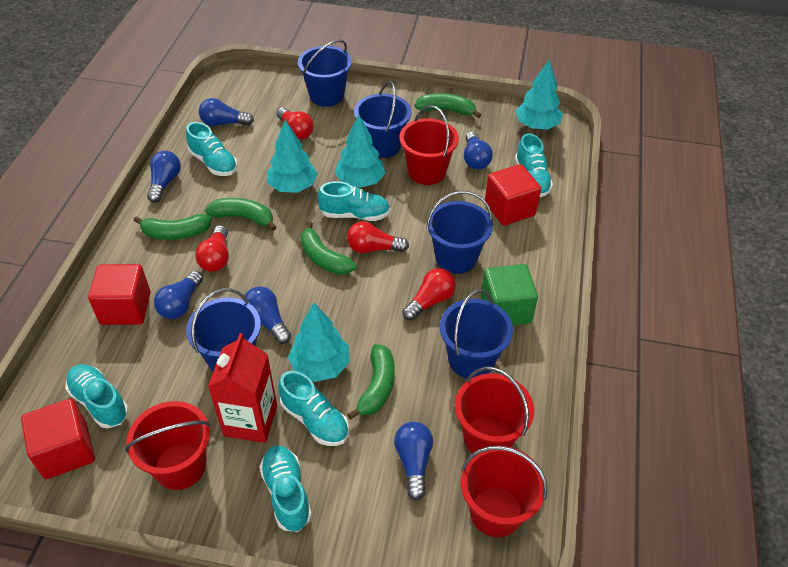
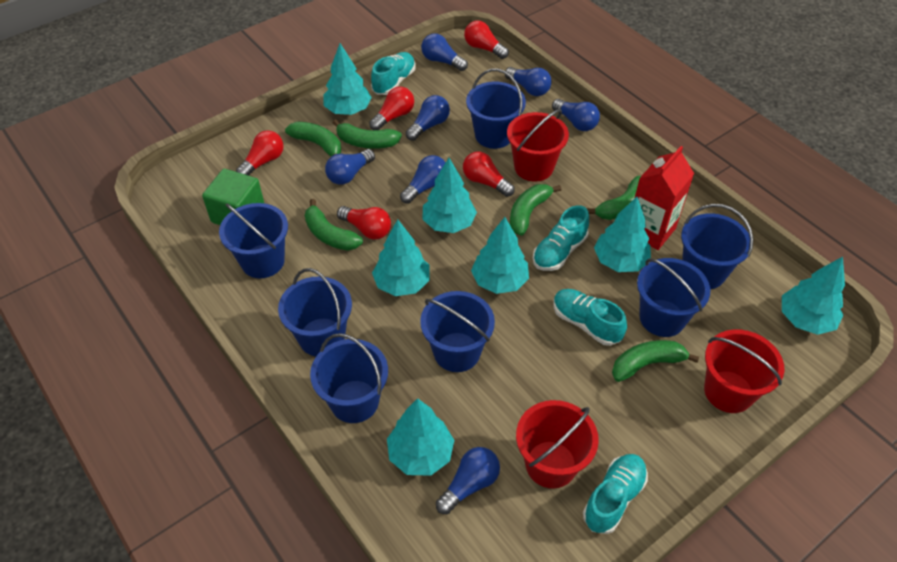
blue bucket: 5 -> 7
blue light bulb: 6 -> 7
green banana: 5 -> 6
red bucket: 4 -> 3
red cube: 3 -> 0
red light bulb: 4 -> 5
turquoise shoe: 6 -> 4
turquoise tree: 4 -> 7

